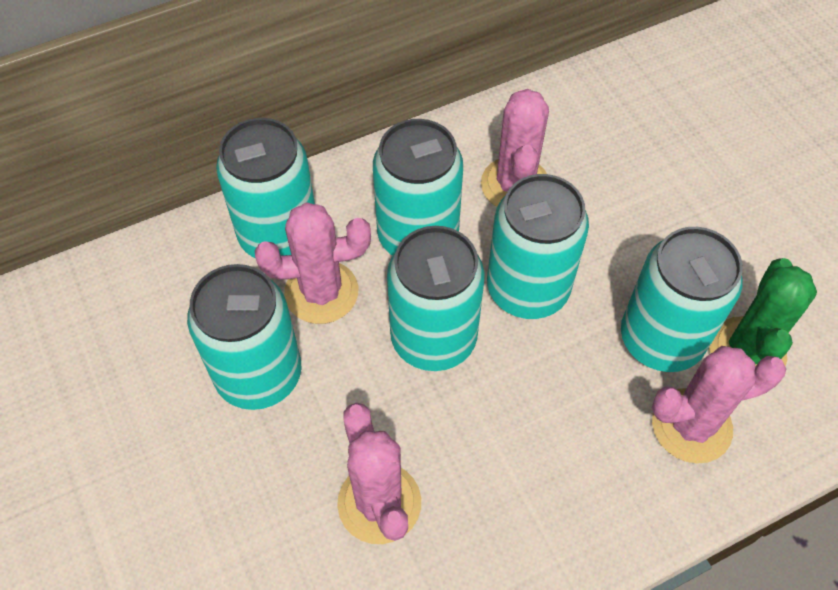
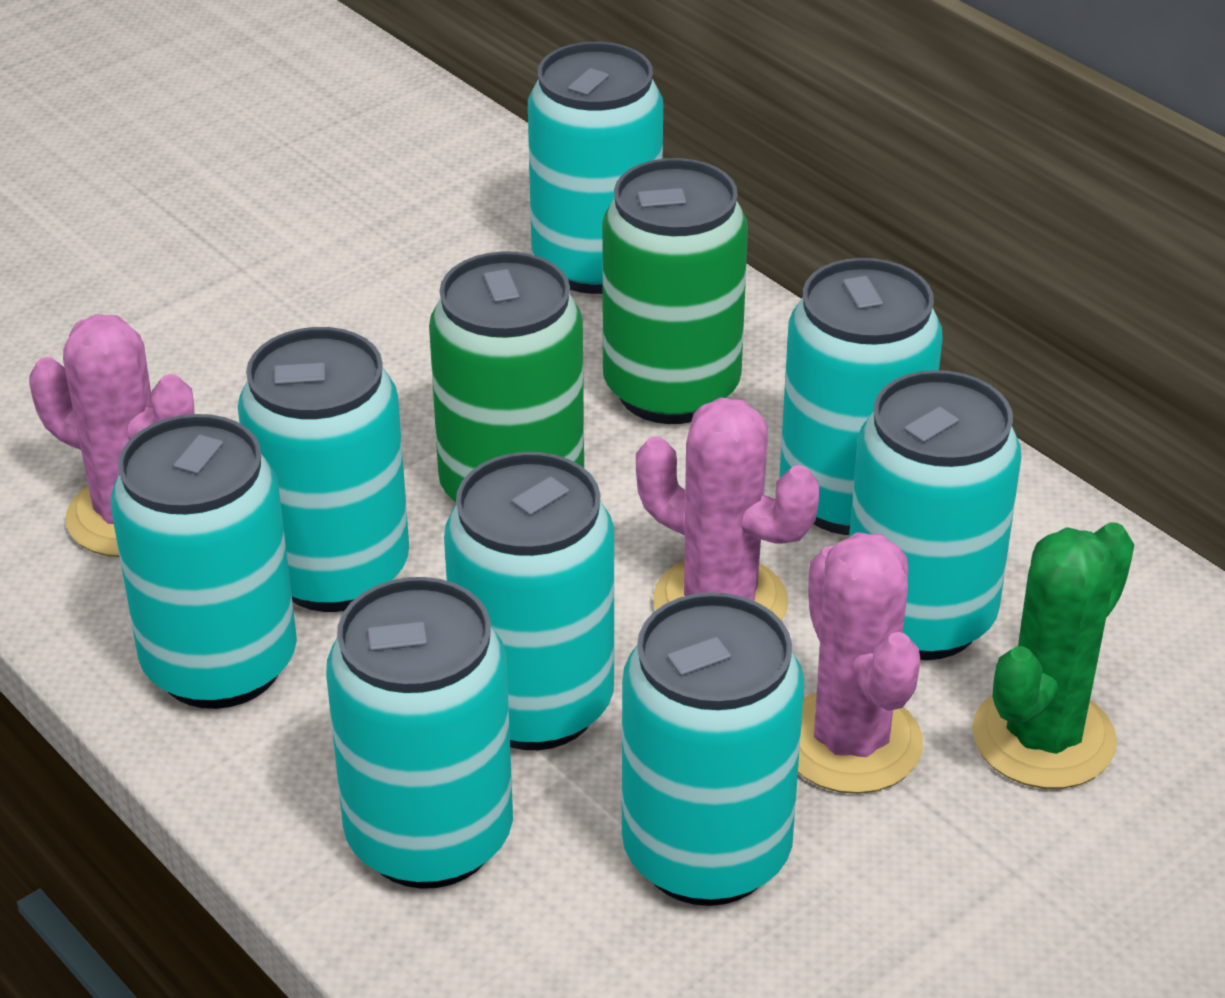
green can: 0 -> 2
pink cactus: 4 -> 3
turquoise can: 6 -> 8

